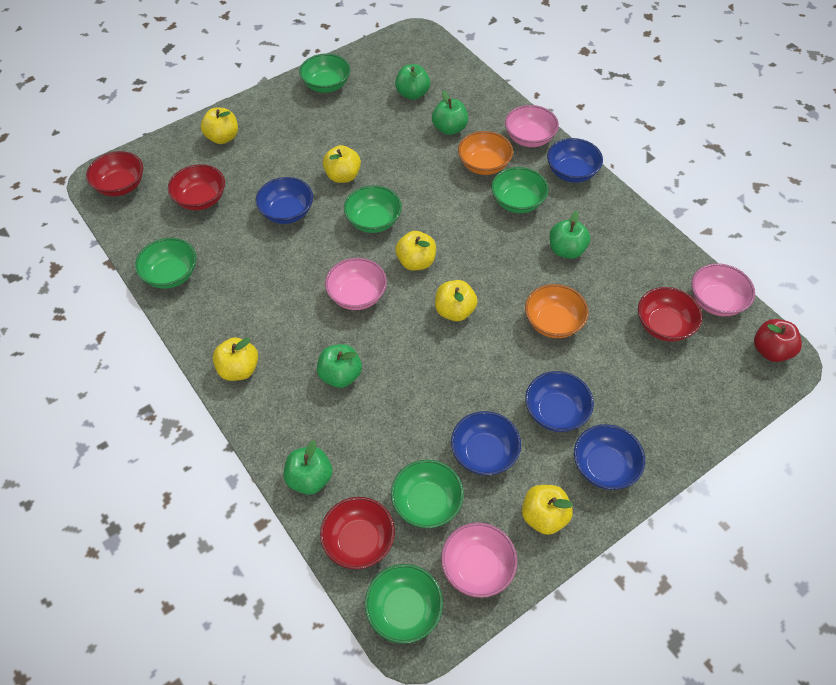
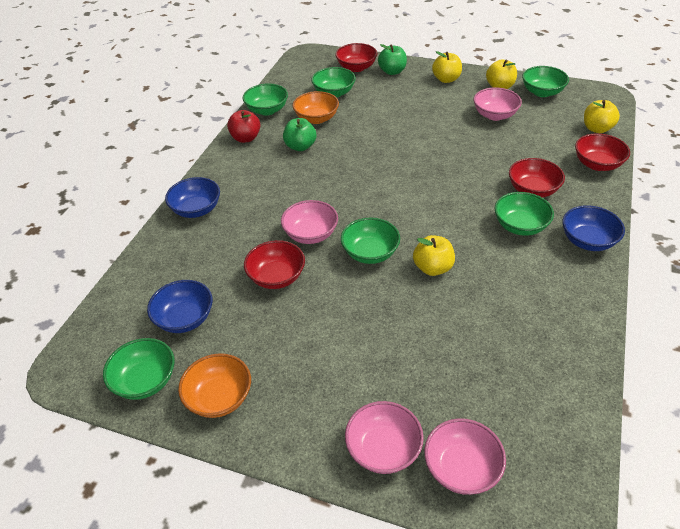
blue bowl: 5 -> 3
green apple: 5 -> 2
yellow apple: 6 -> 4

